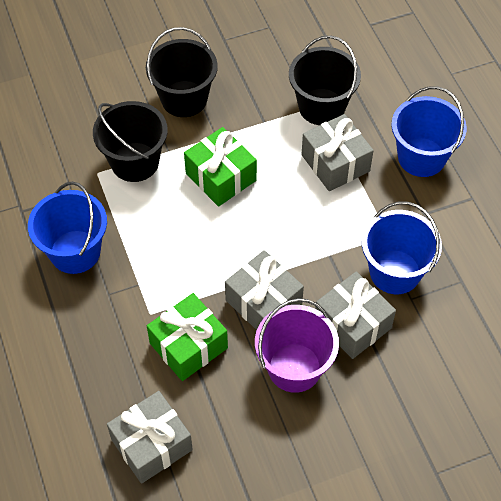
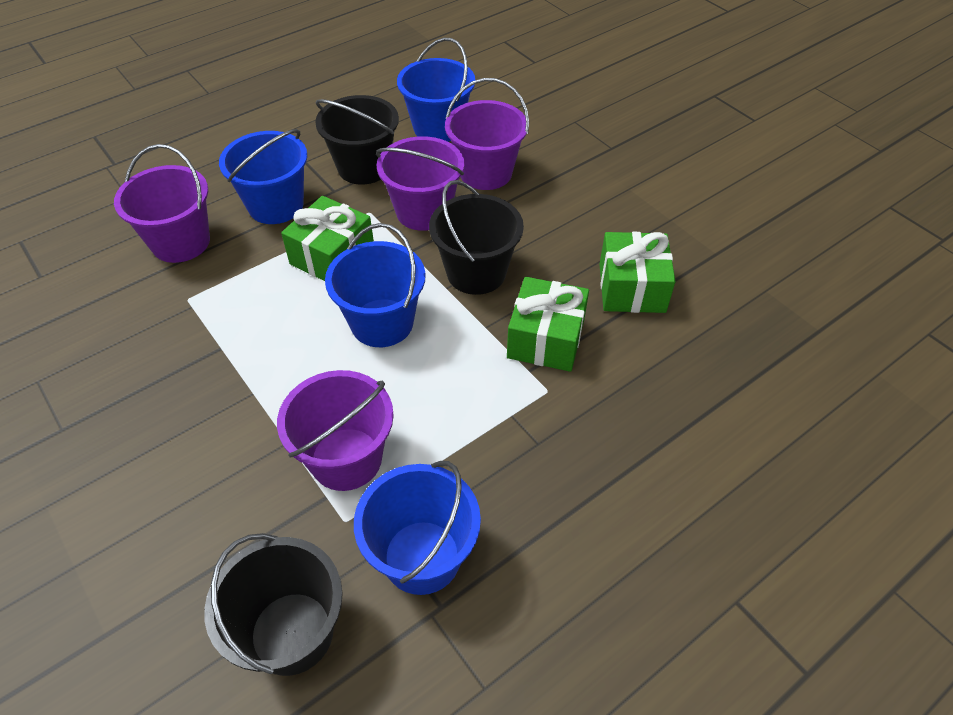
blue bucket: 3 -> 4
green gift: 2 -> 3
grey gift: 4 -> 0
purple bucket: 1 -> 4

